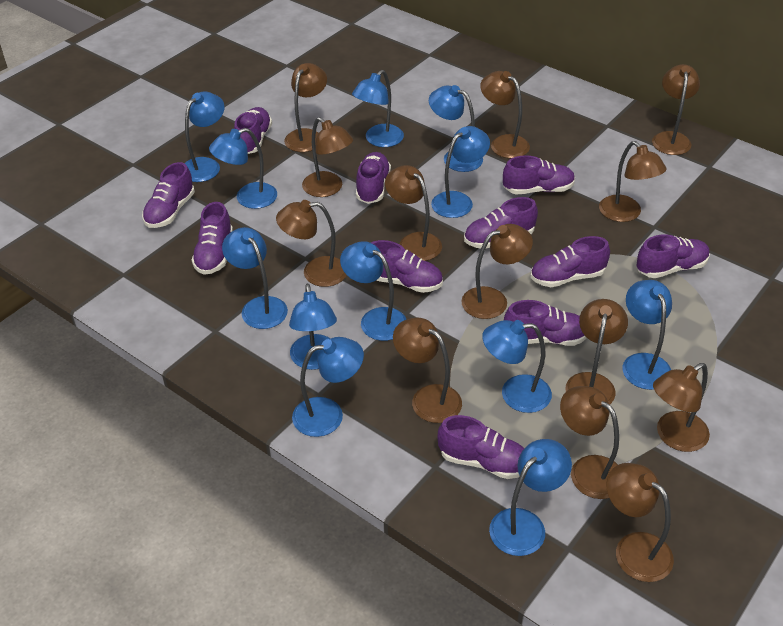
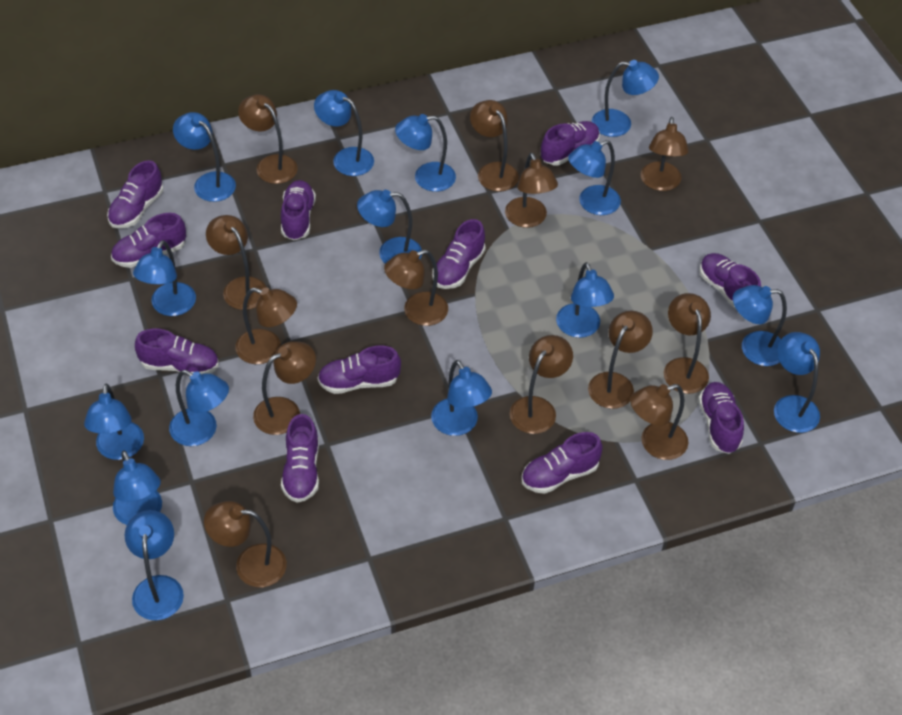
blue lamp: 12 -> 15

